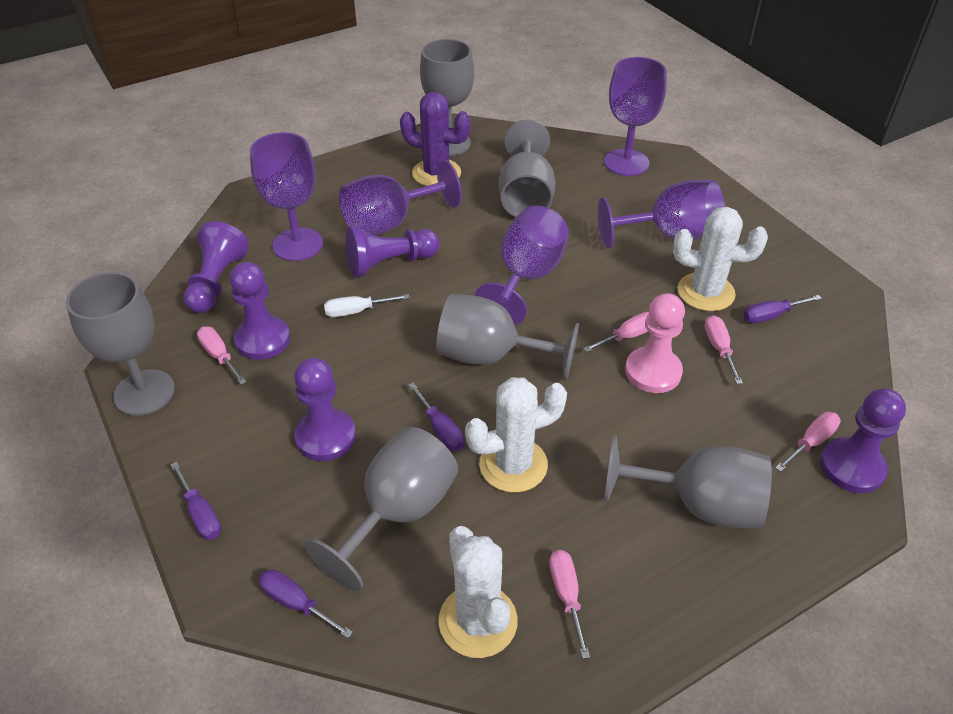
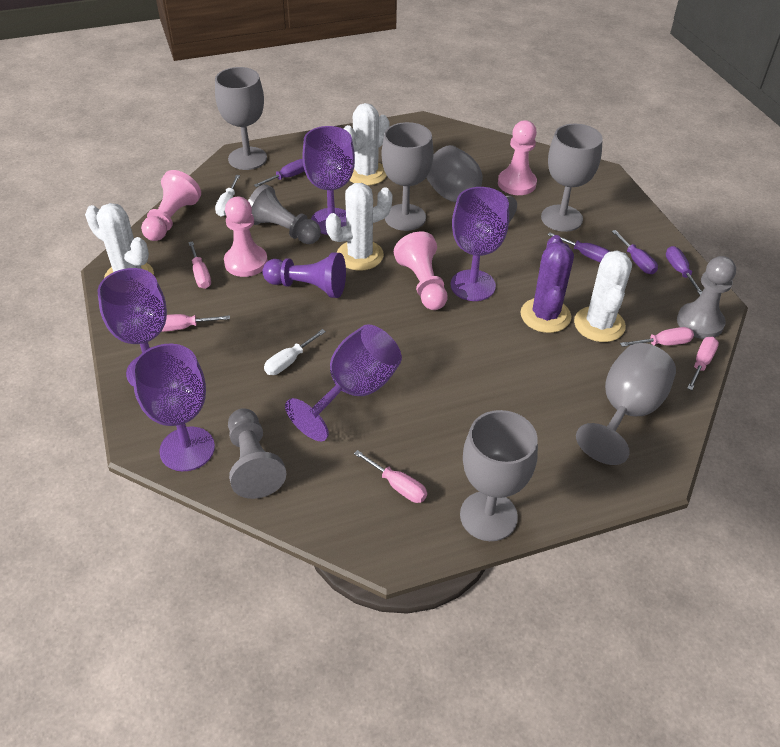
grey pawn: 0 -> 3
pink pawn: 1 -> 4
purple pawn: 5 -> 1
white cactus: 3 -> 4
white screwdriver: 1 -> 2

